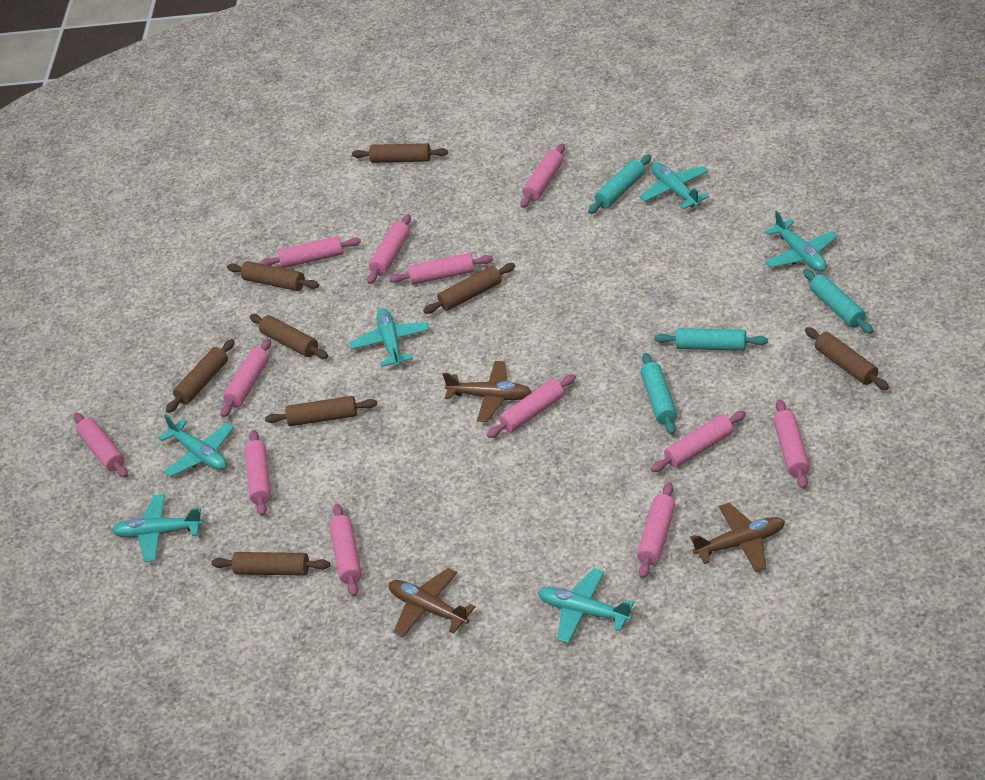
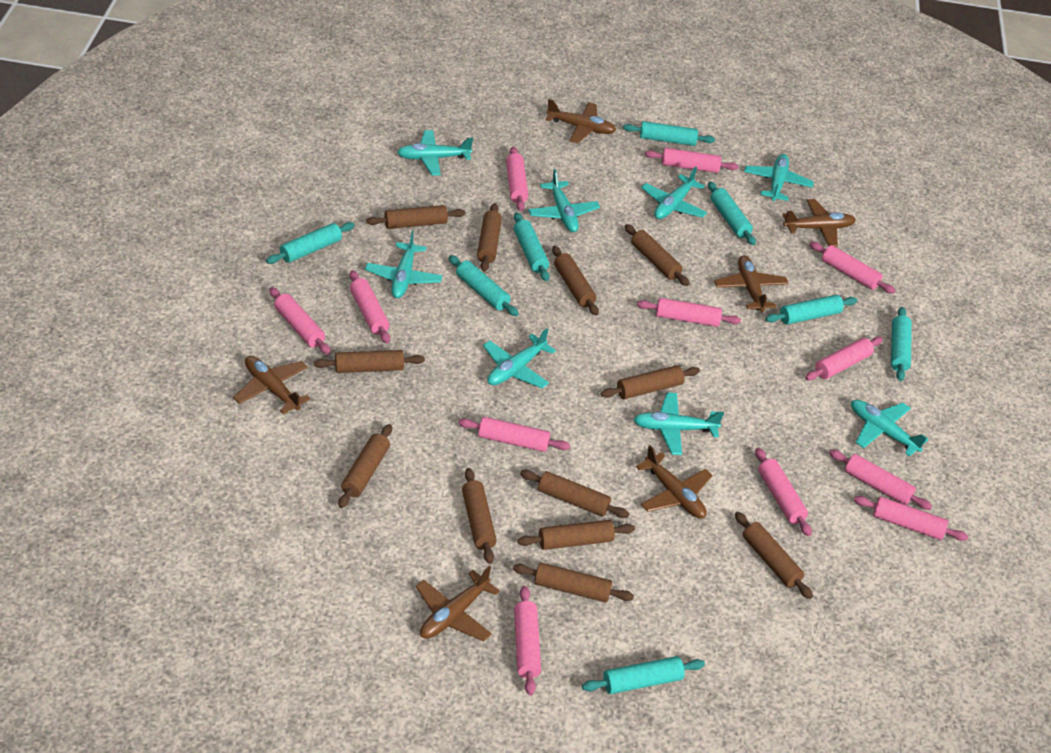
brown plane: 3 -> 6
brown rolling pin: 8 -> 12
turquoise plane: 6 -> 8
turquoise rolling pin: 4 -> 8

